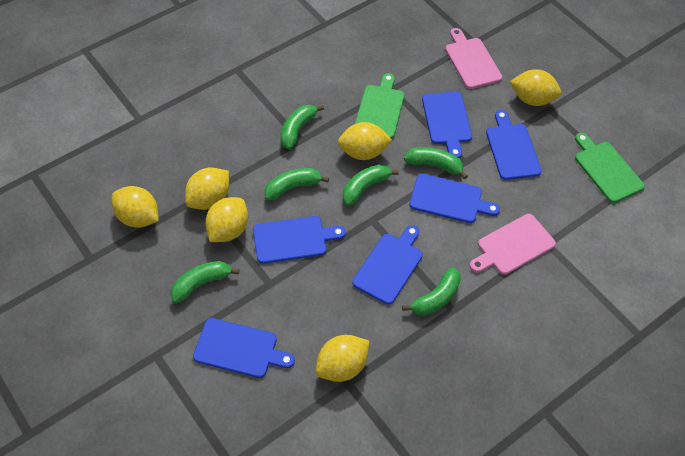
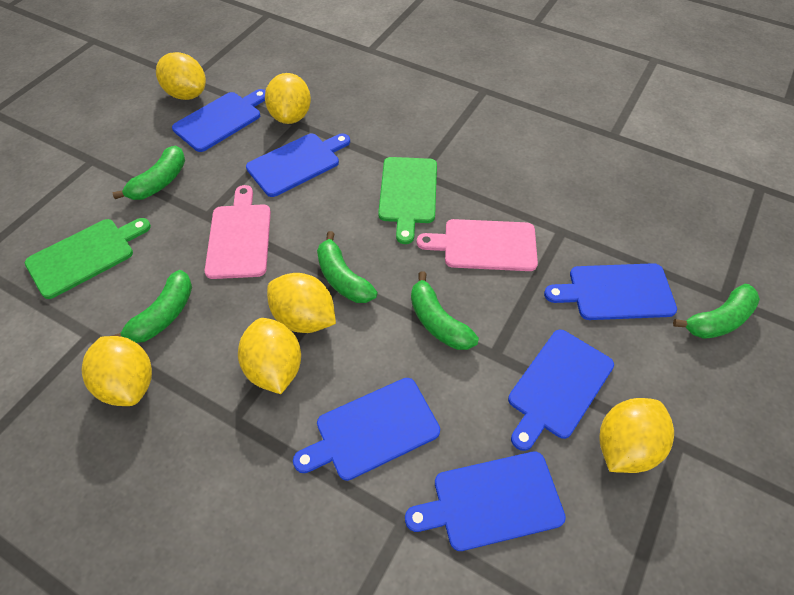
green banana: 6 -> 5

